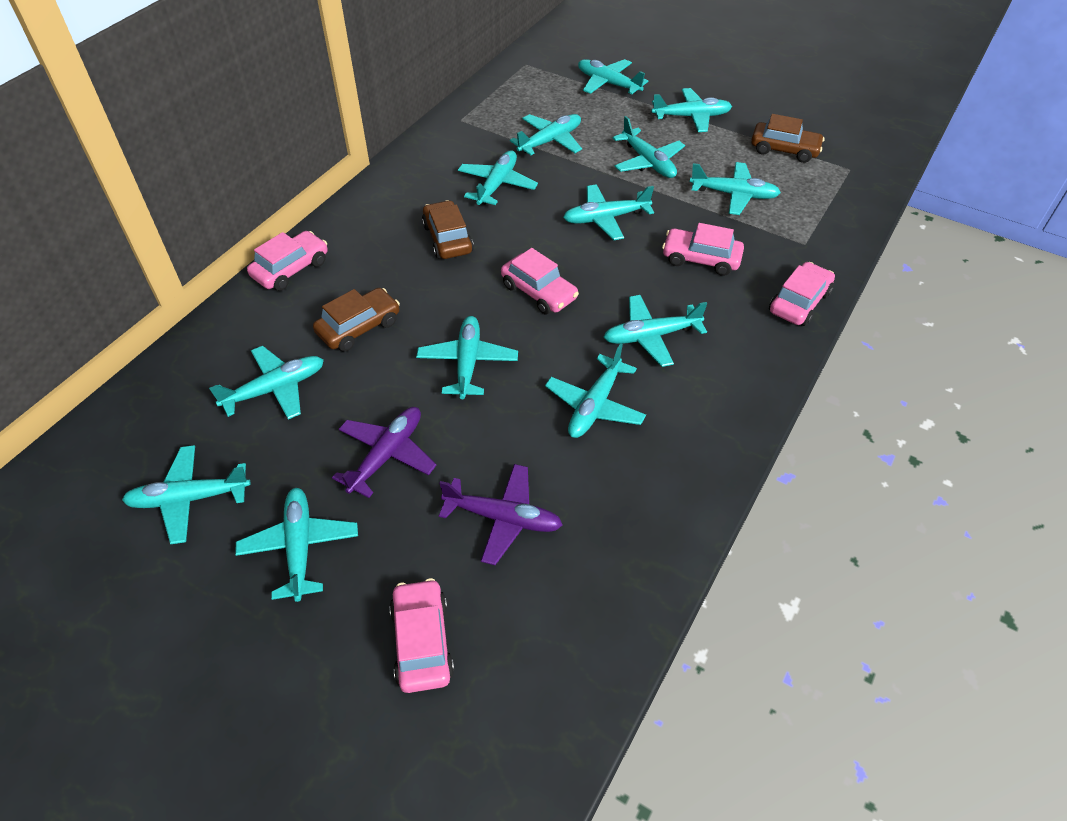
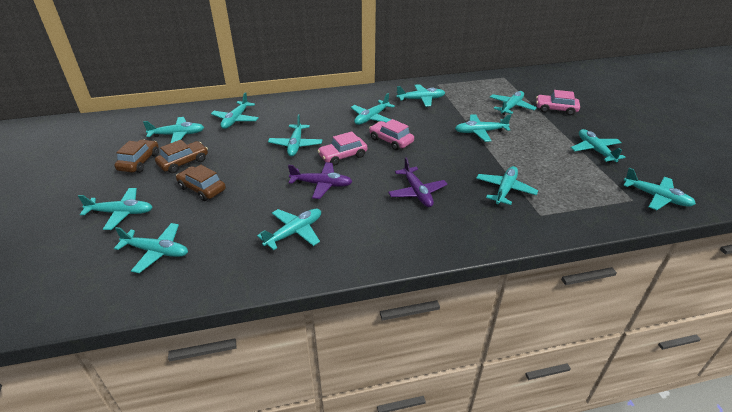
pink car: 5 -> 3

